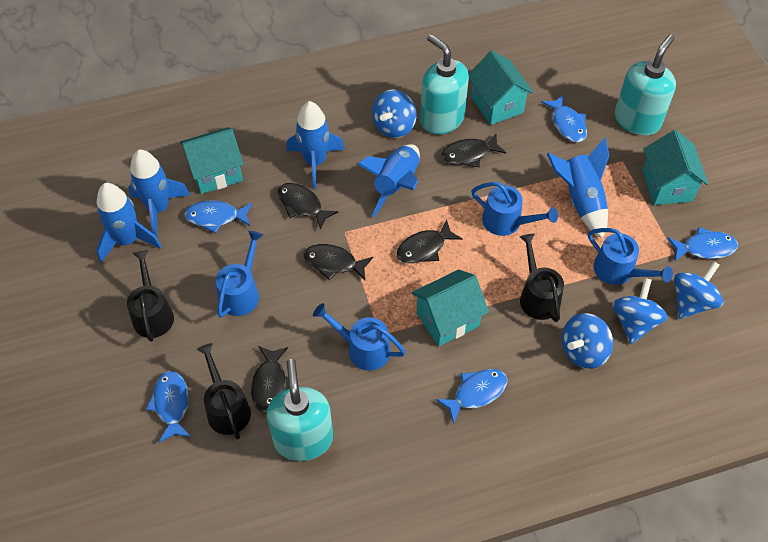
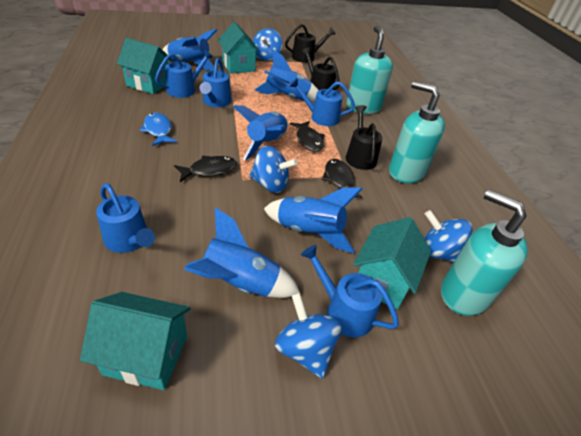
black fish: 5 -> 3
blue fish: 5 -> 1
blue watering can: 4 -> 5

